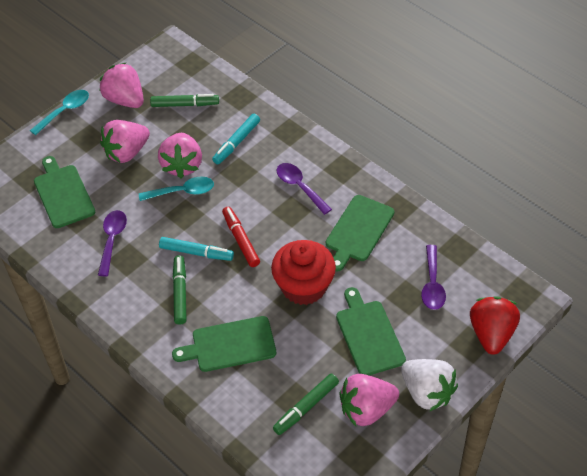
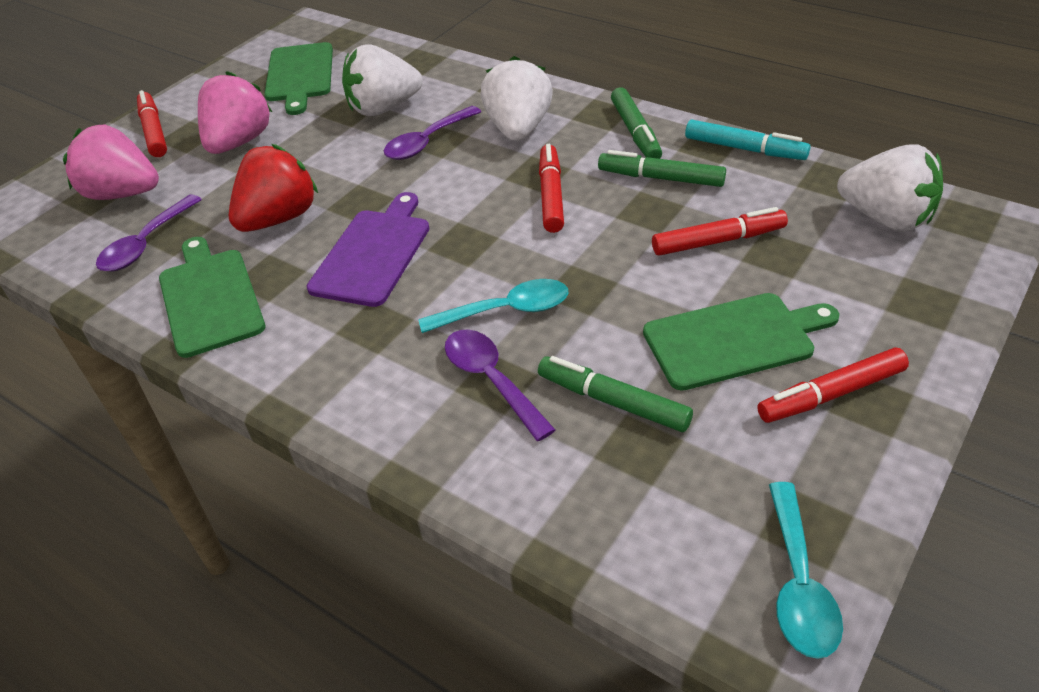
green cutting board: 4 -> 3
pink strawberry: 4 -> 2
purple cutting board: 0 -> 1
red cupcake: 1 -> 0
red marker: 1 -> 4
turquoise marker: 2 -> 1
white strawberry: 1 -> 3

